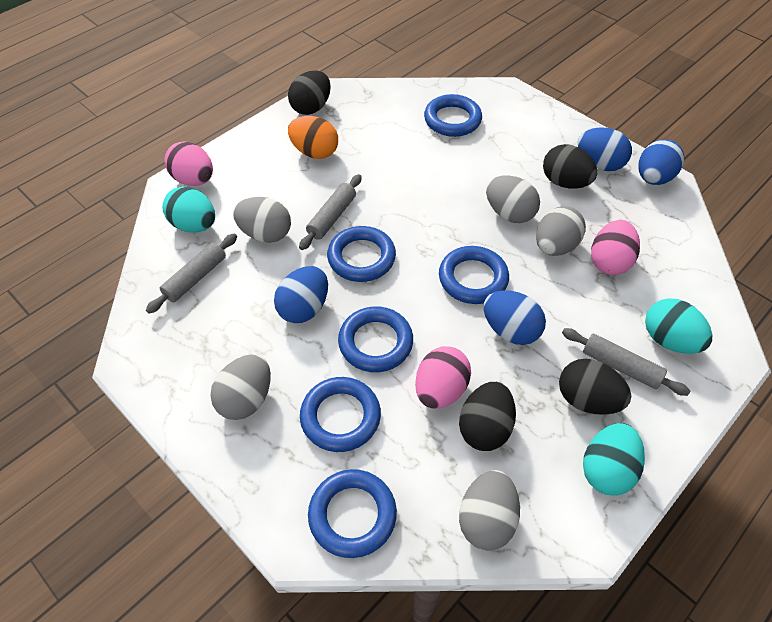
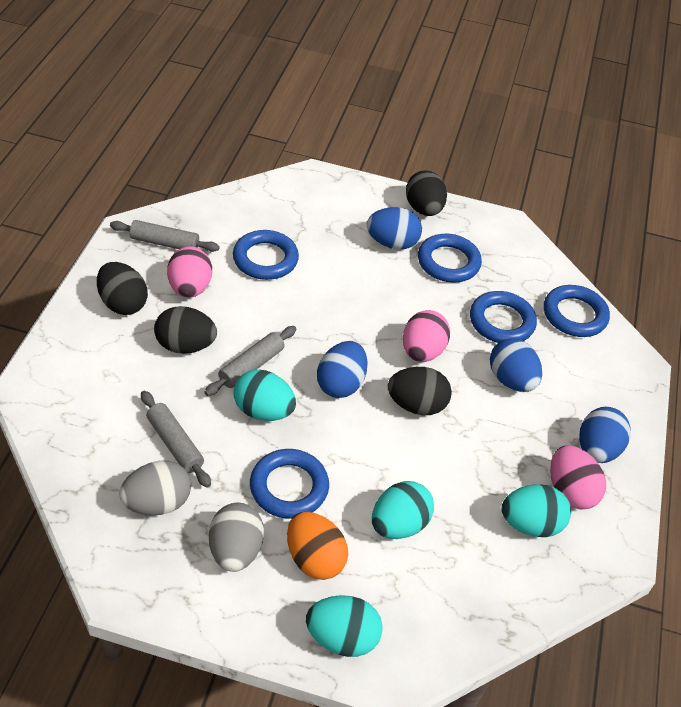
blue ring: 6 -> 5
grey egg: 5 -> 2
turquoise egg: 3 -> 4

